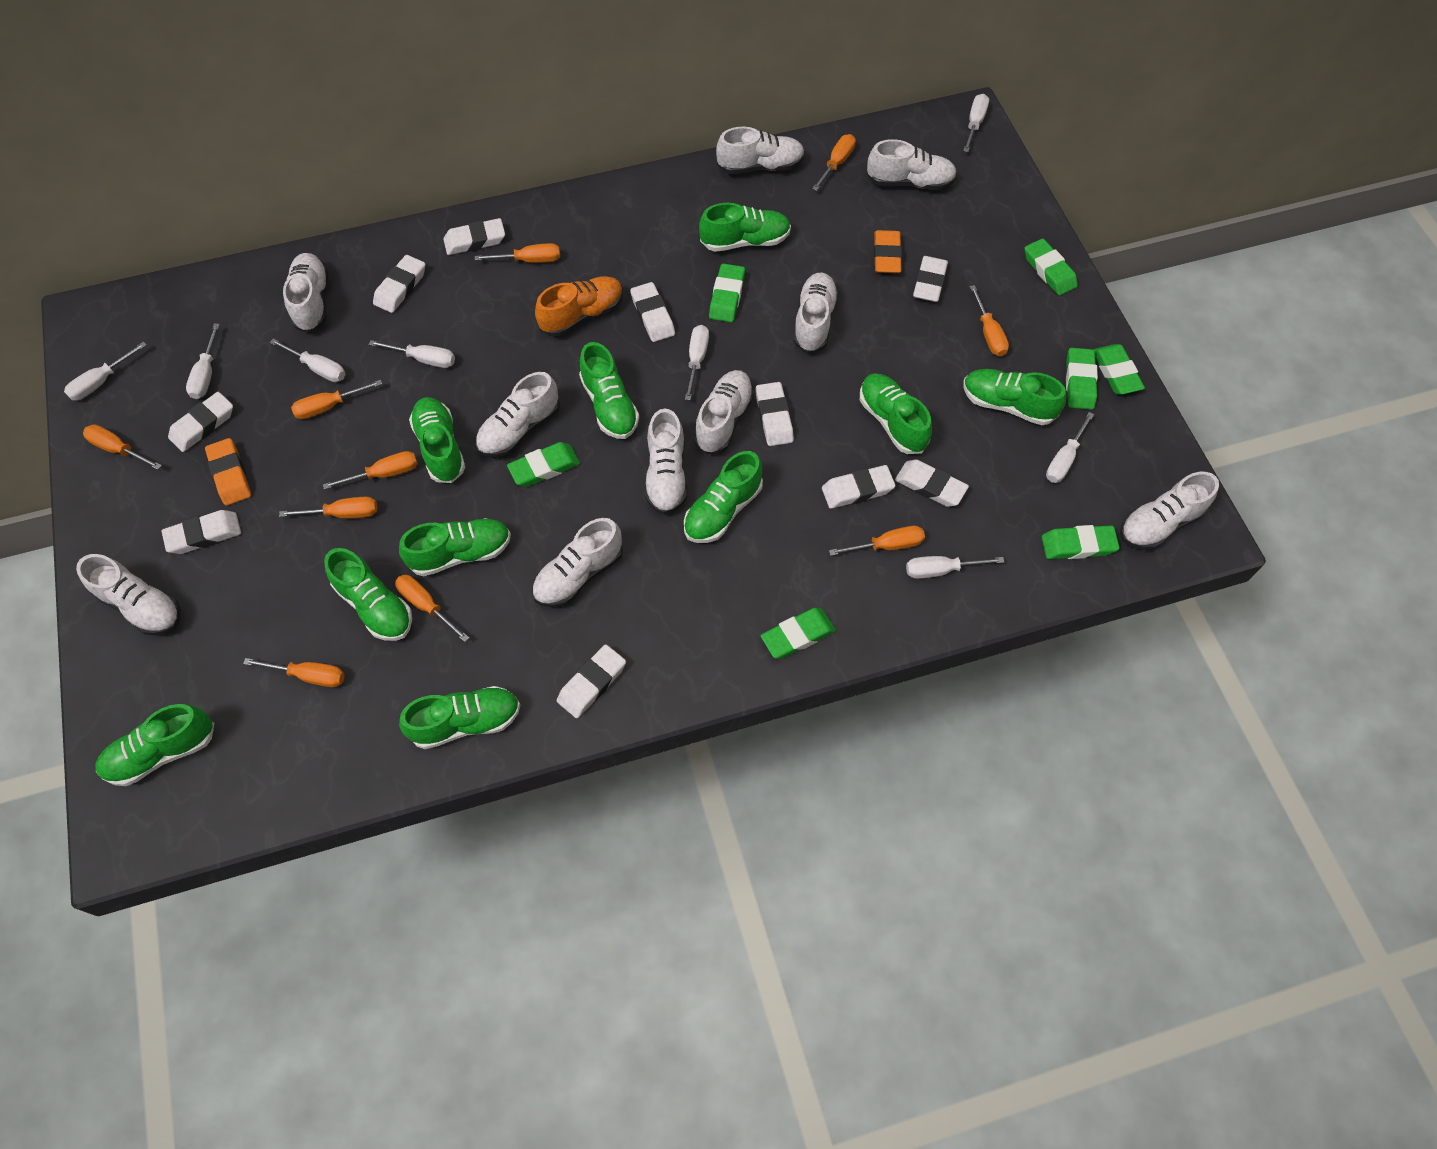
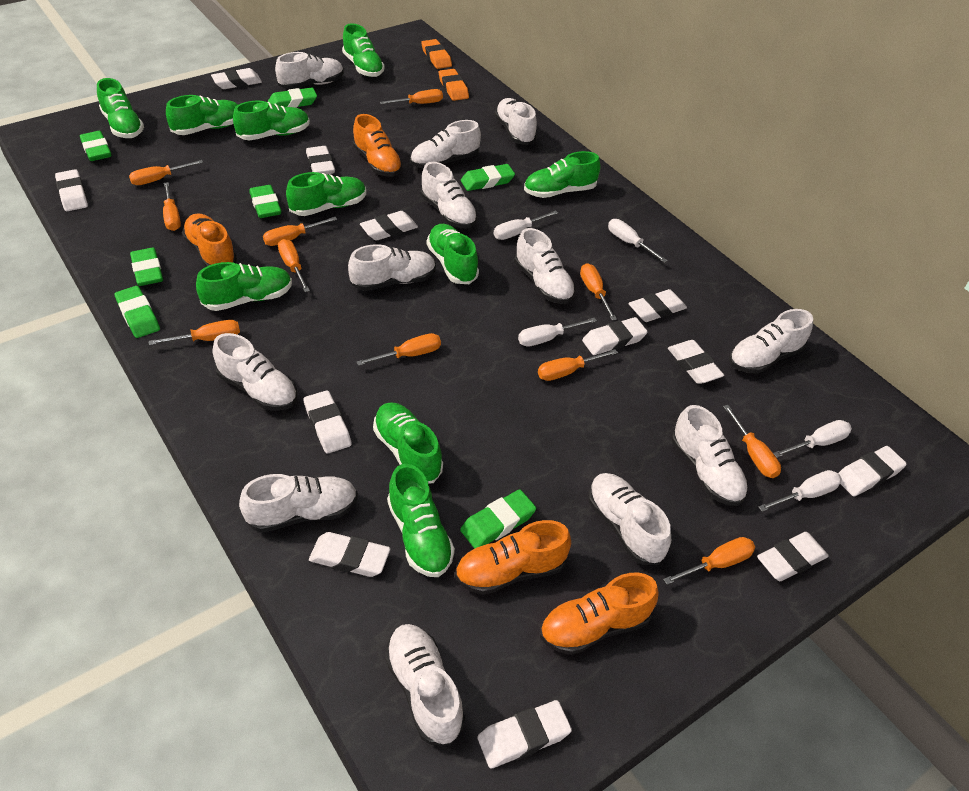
orange screwdriver: 10 -> 11
orange shoe: 1 -> 4
white eraser: 10 -> 12
white screwdriver: 8 -> 5
white shoe: 10 -> 12

